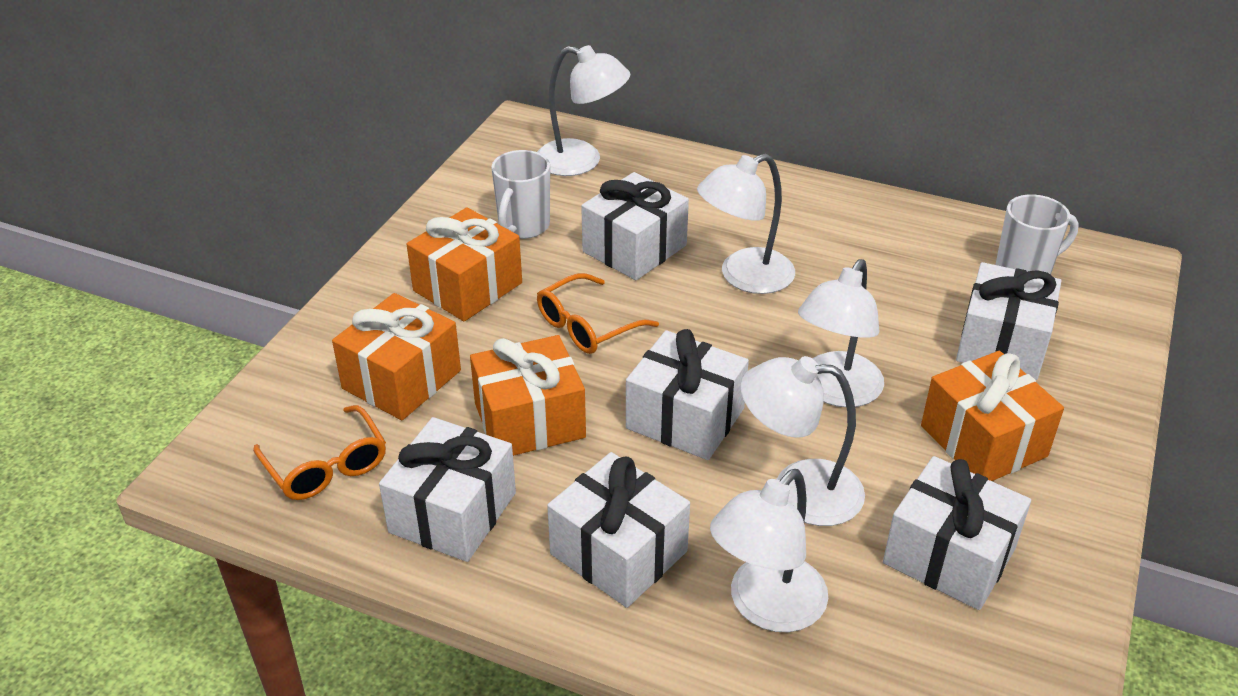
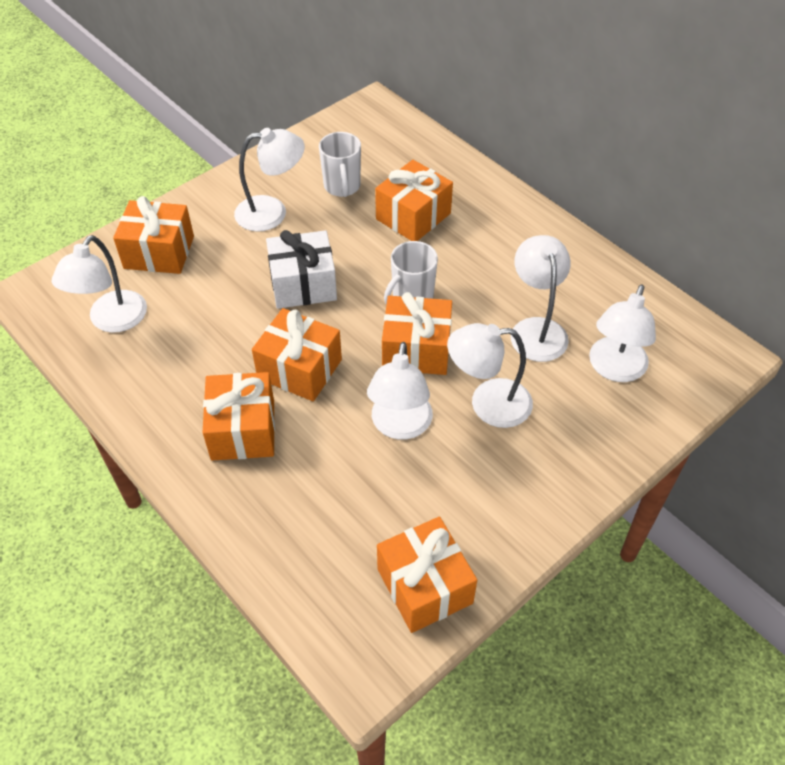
orange gift: 4 -> 6
orange glasses: 2 -> 0
white gift: 6 -> 1
white lamp: 5 -> 6

